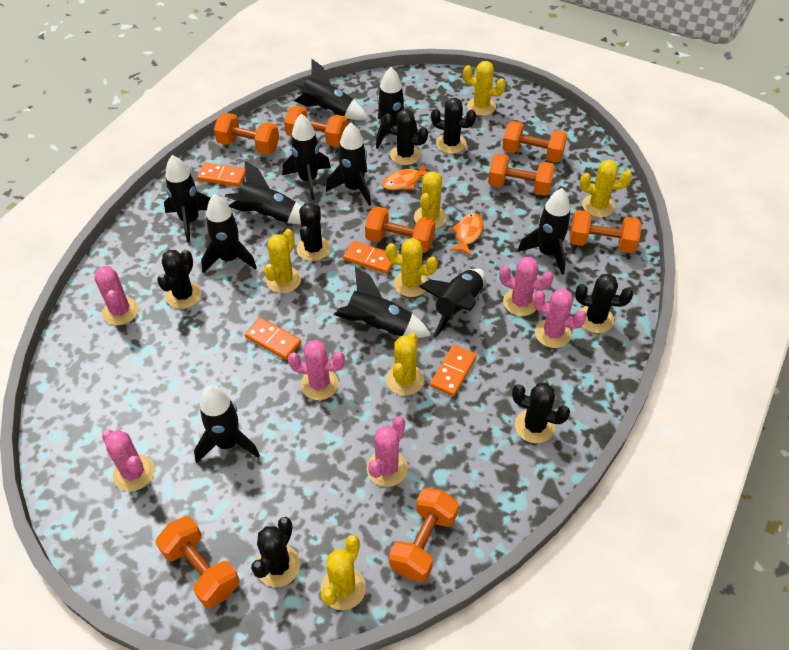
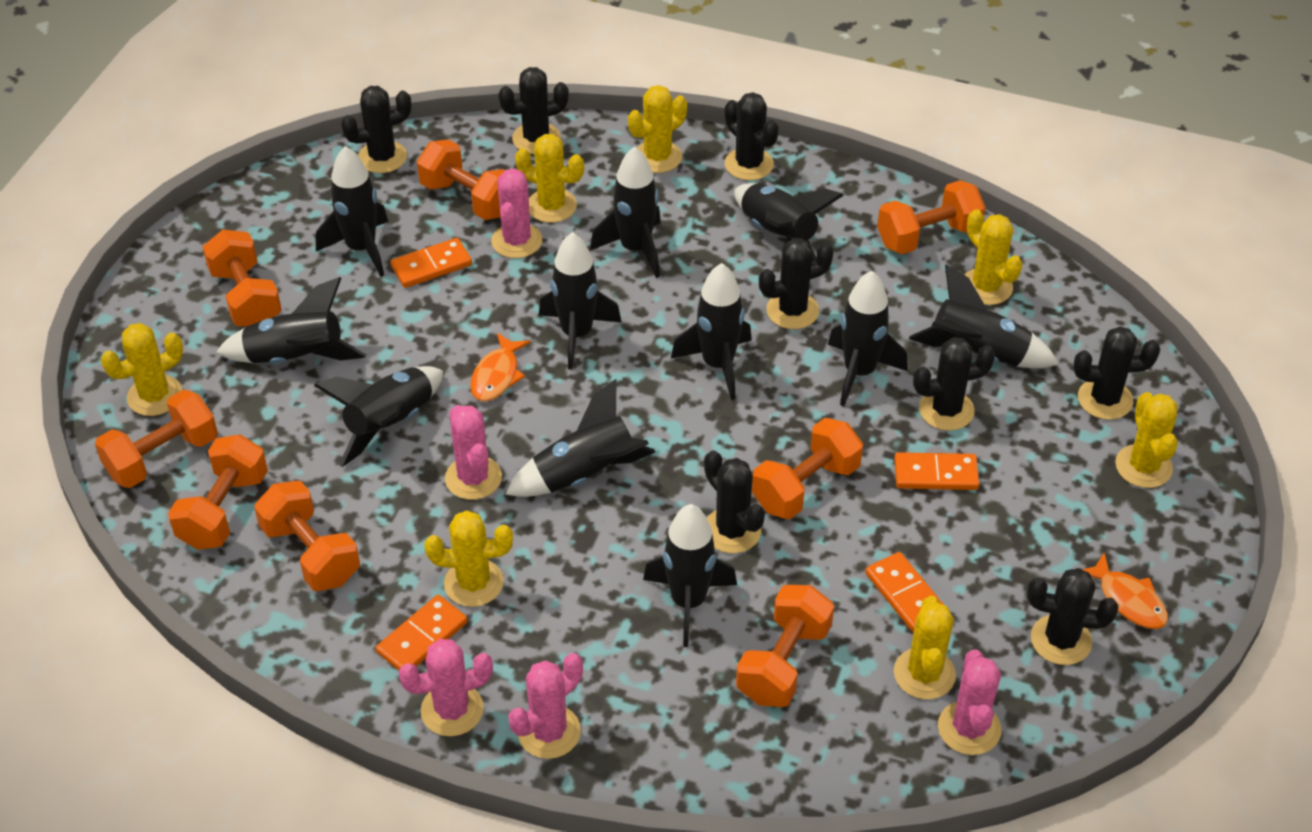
black cactus: 7 -> 8
pink cactus: 6 -> 5

